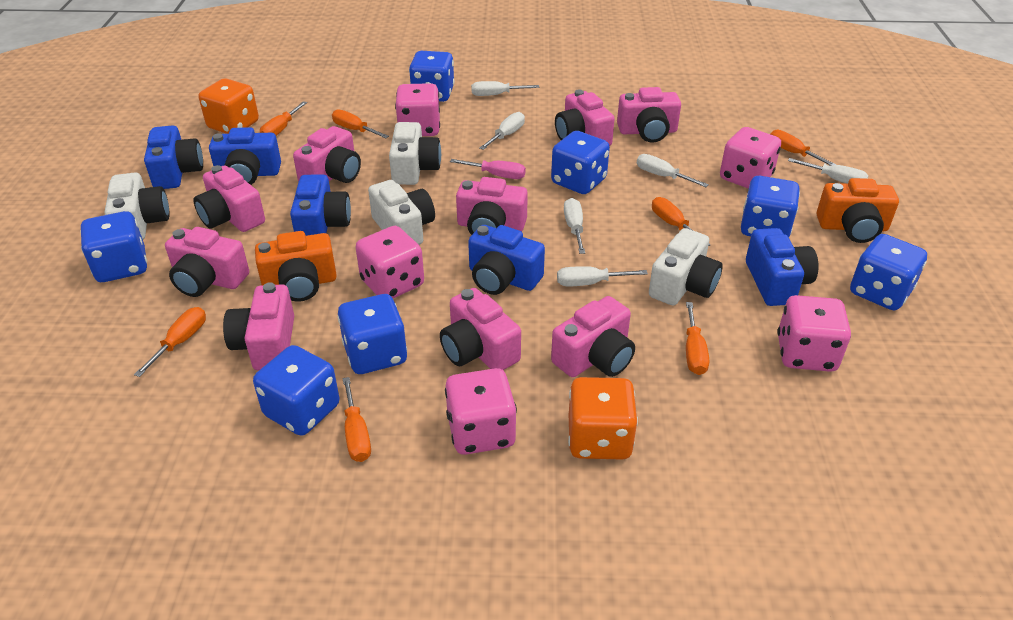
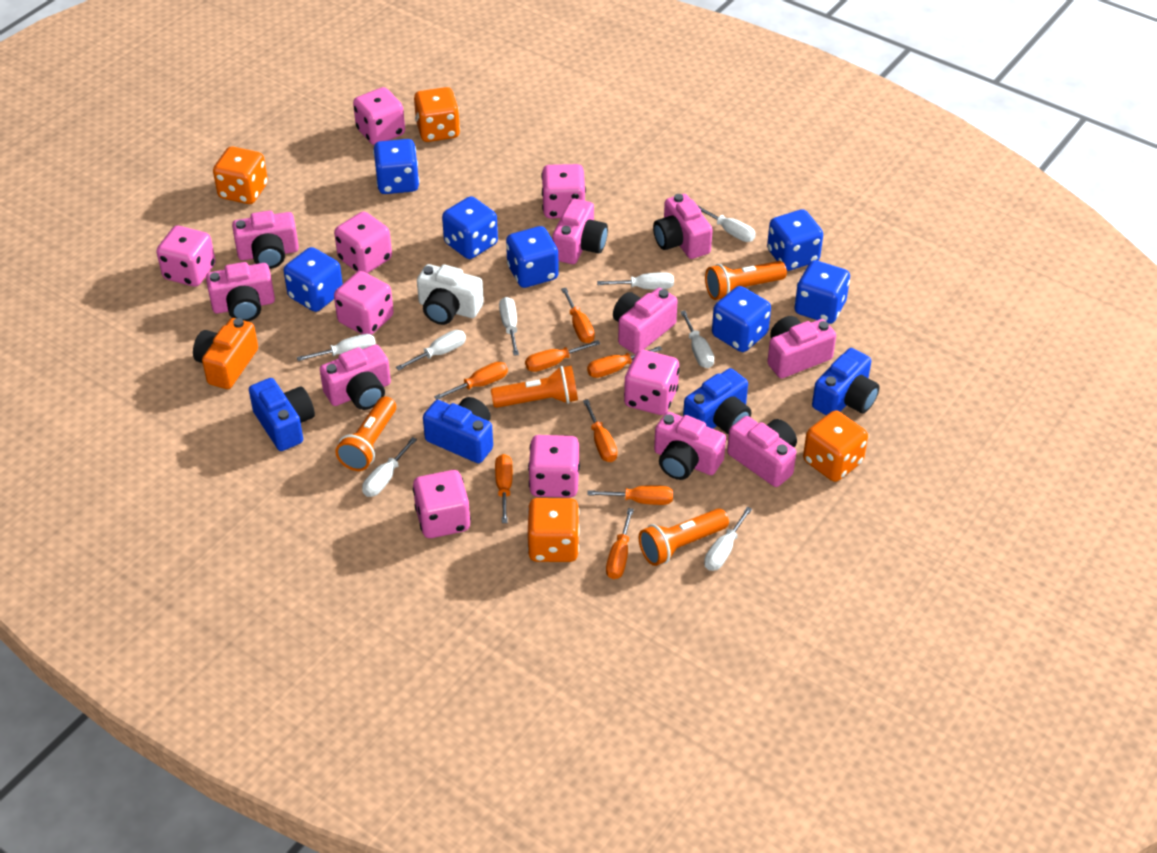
blue camera: 5 -> 4
orange camera: 2 -> 1
orange dice: 2 -> 4
orange flashlight: 0 -> 4
orange screwdriver: 7 -> 8
pink dice: 5 -> 8
pink screwdriver: 1 -> 0
white camera: 4 -> 1
white screwdriver: 6 -> 8

